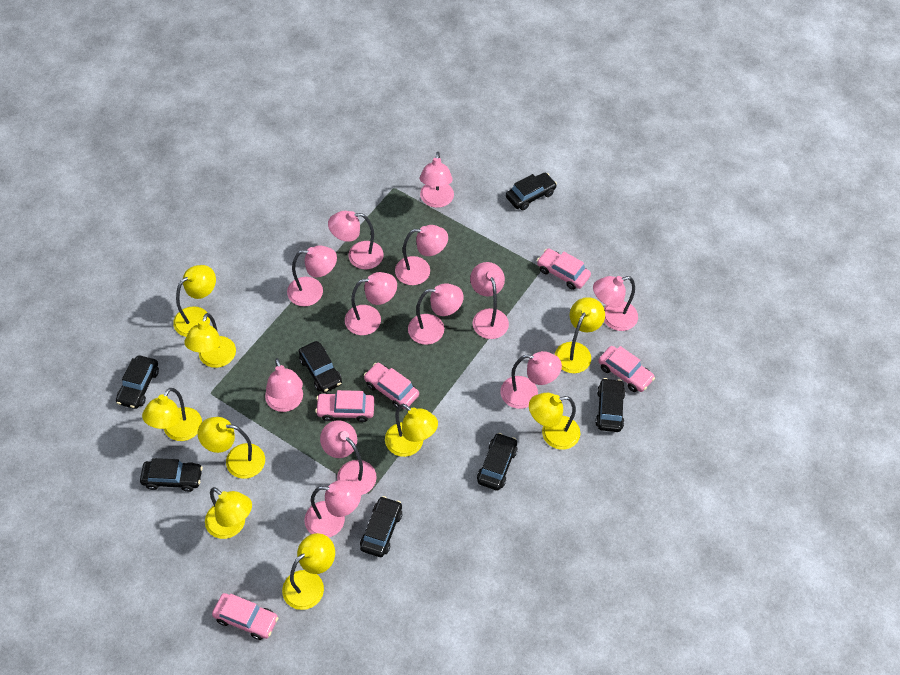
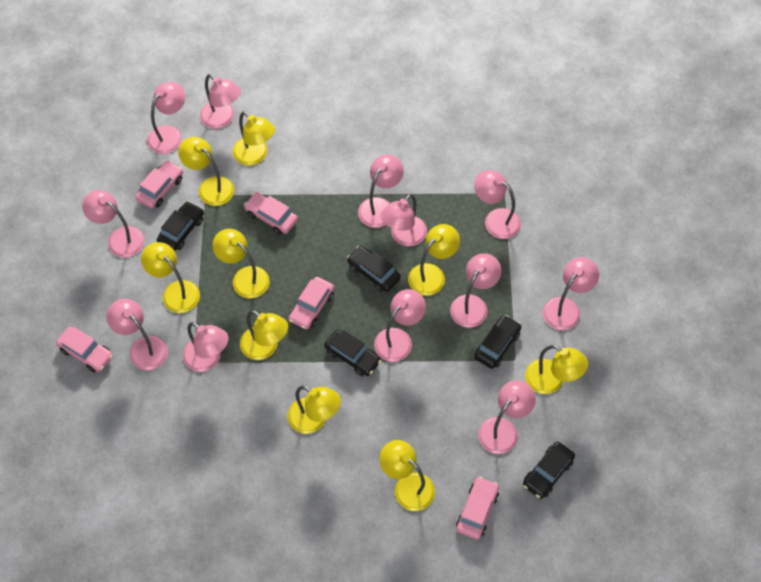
black car: 7 -> 5

